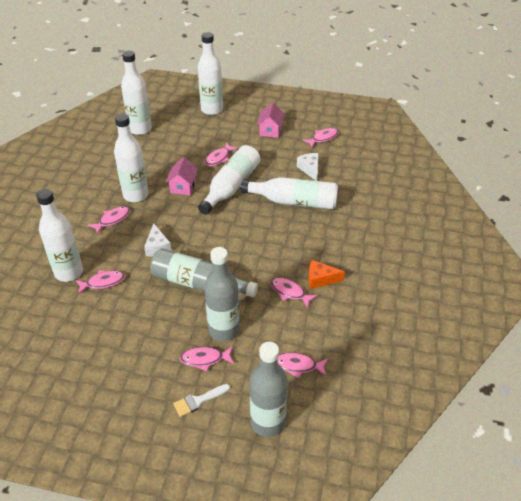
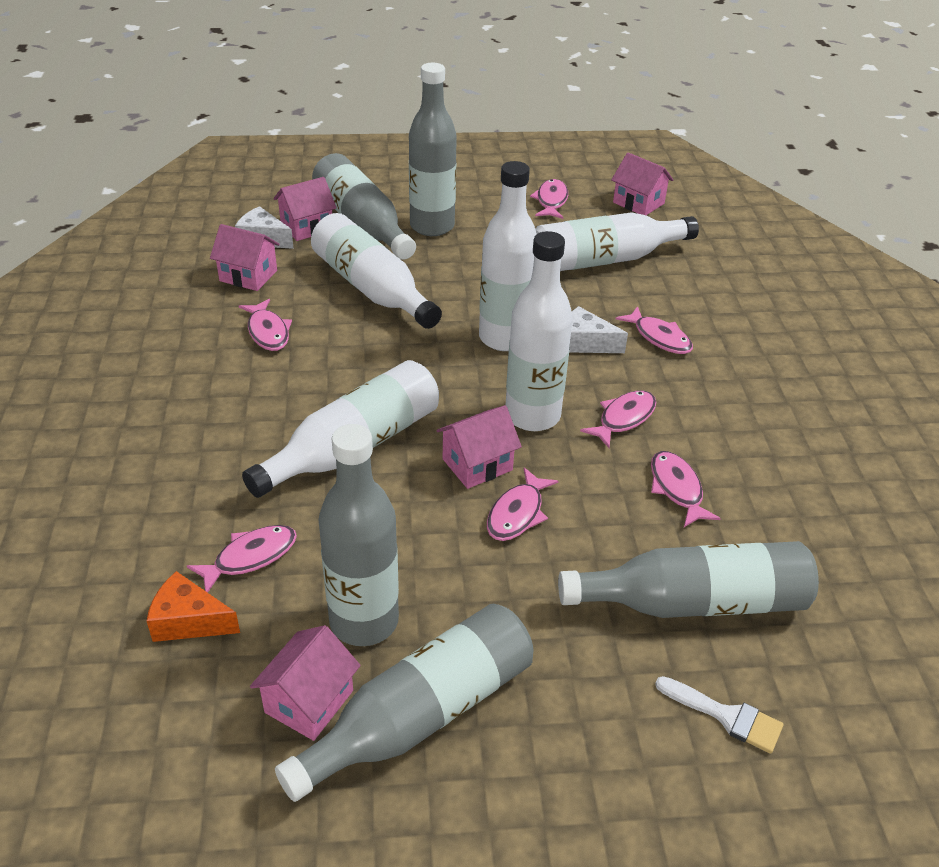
grey bottle: 3 -> 5
pink house: 2 -> 5
white bottle: 6 -> 5

